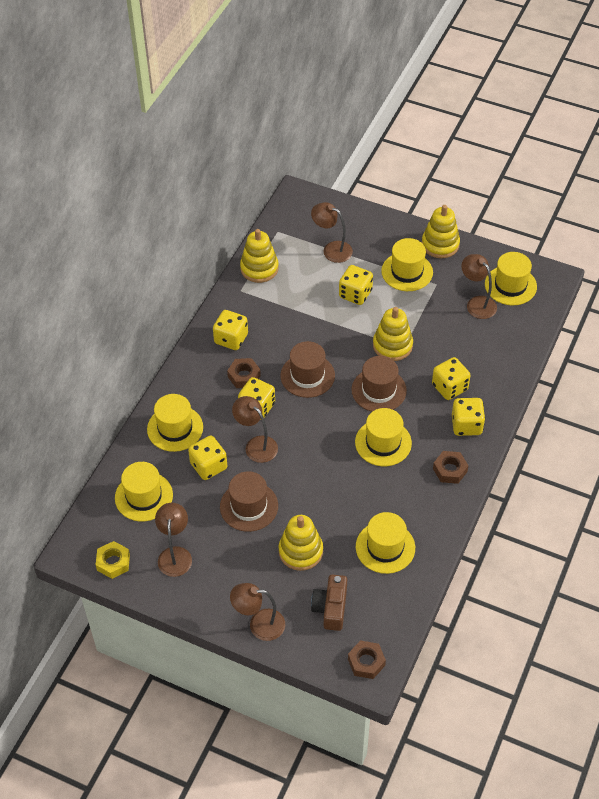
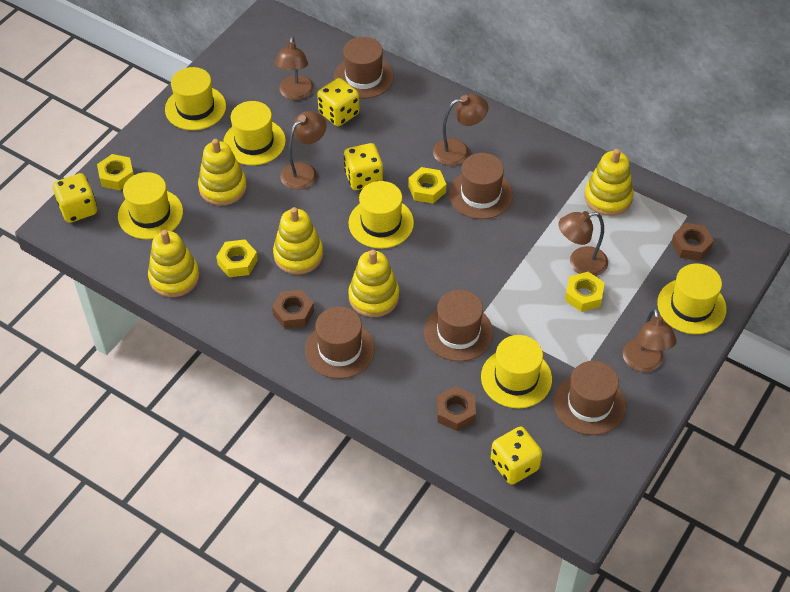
brown camera: 1 -> 0
brown hat: 3 -> 5
yellow dice: 6 -> 4
yellow nut: 1 -> 4
yellow stacking toy: 4 -> 5

